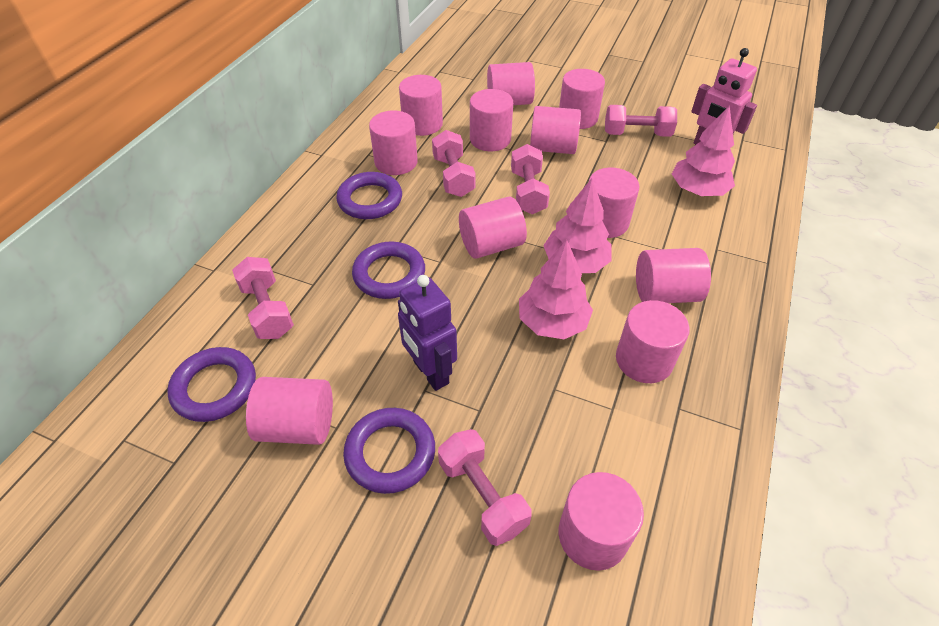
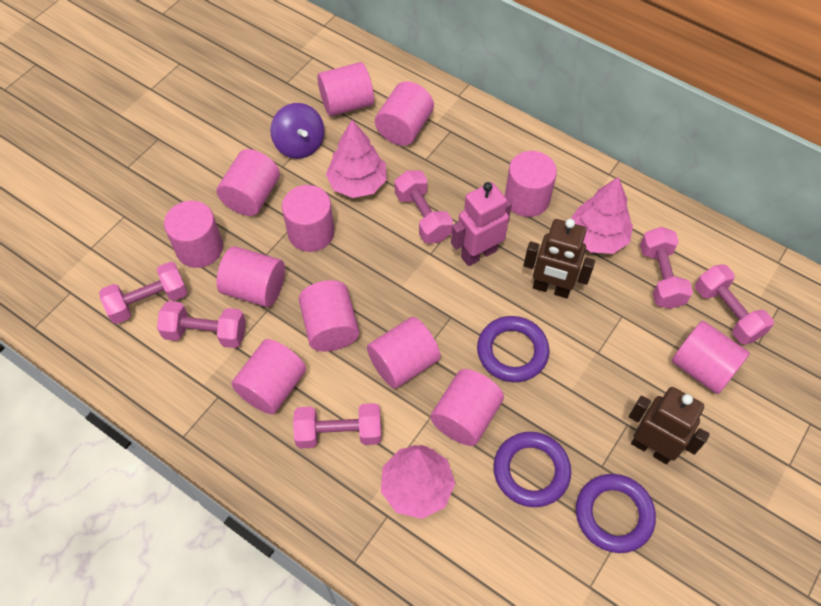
brown robot: 0 -> 2
pink dumbbell: 5 -> 6
purple ring: 4 -> 3
purple robot: 1 -> 0
purple spinning top: 0 -> 1

